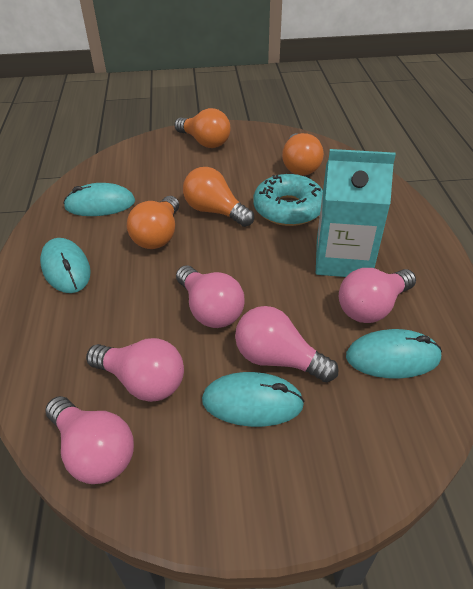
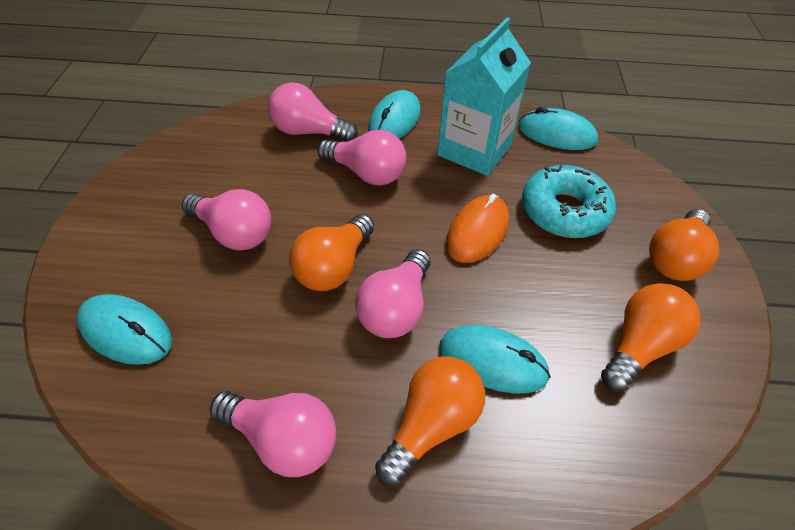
orange mouse: 0 -> 1

